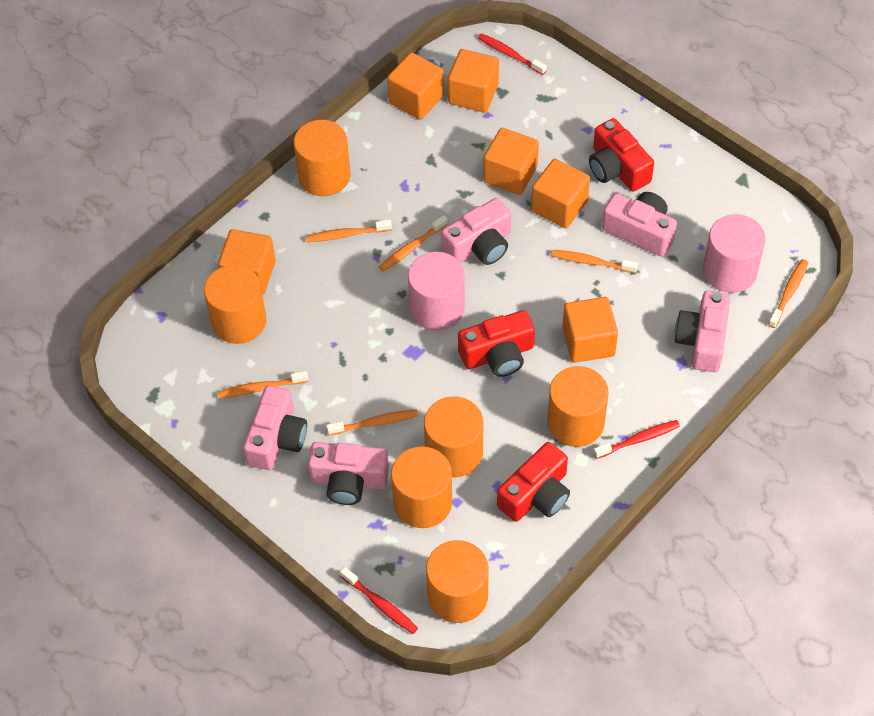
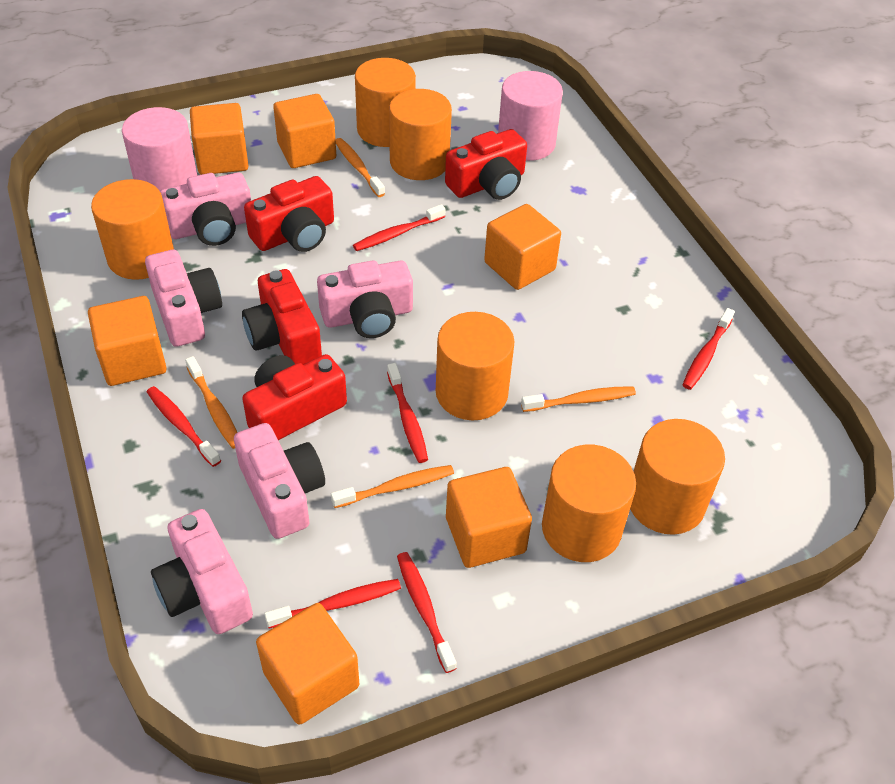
orange toothbrush: 6 -> 4
red camera: 3 -> 4
red toothbrush: 3 -> 6

